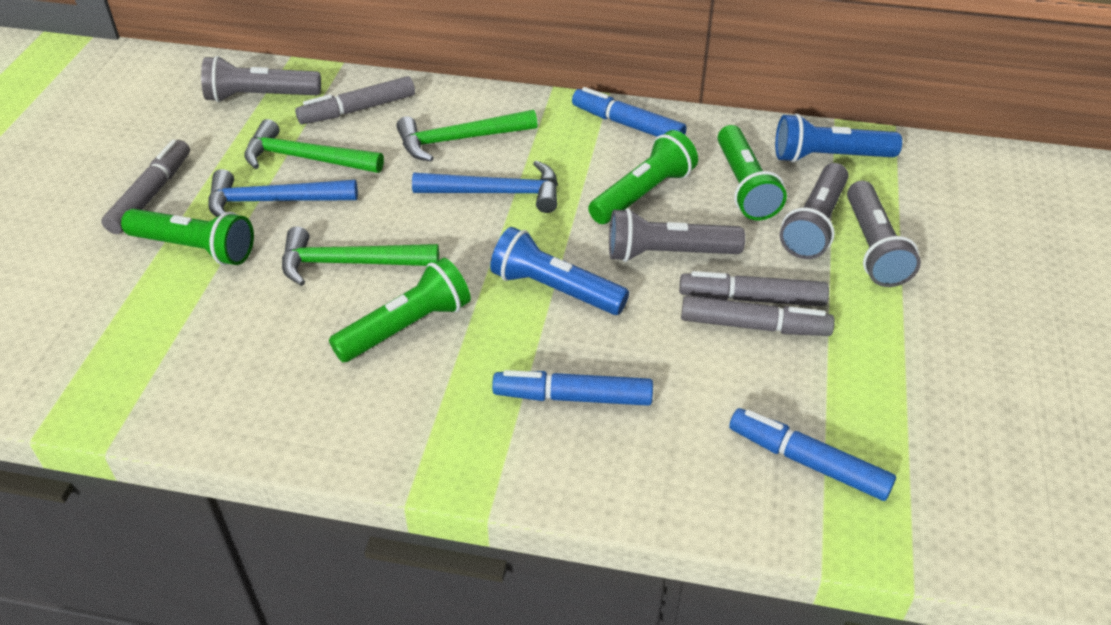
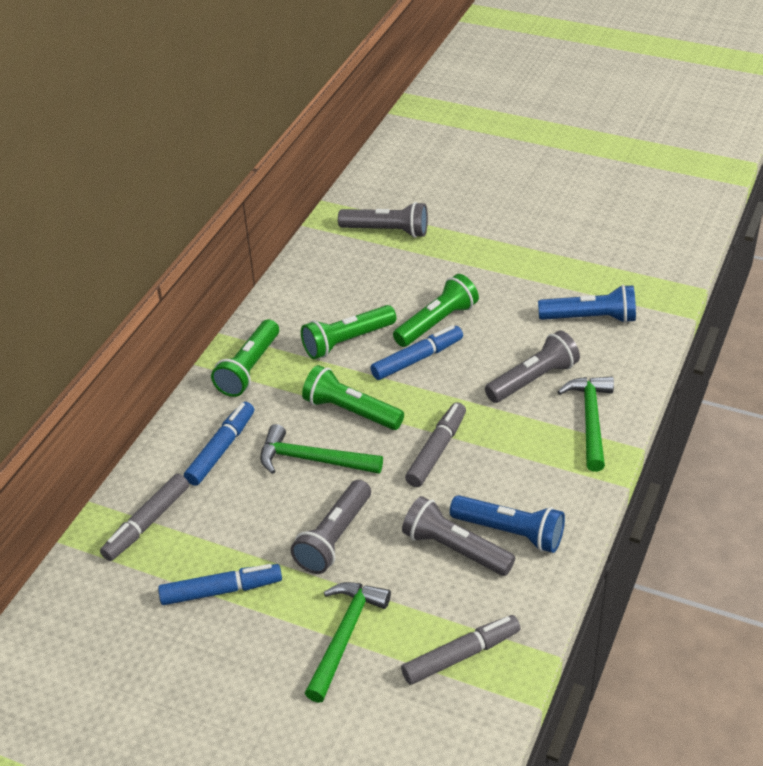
blue hammer: 2 -> 0
grey marker: 4 -> 3

